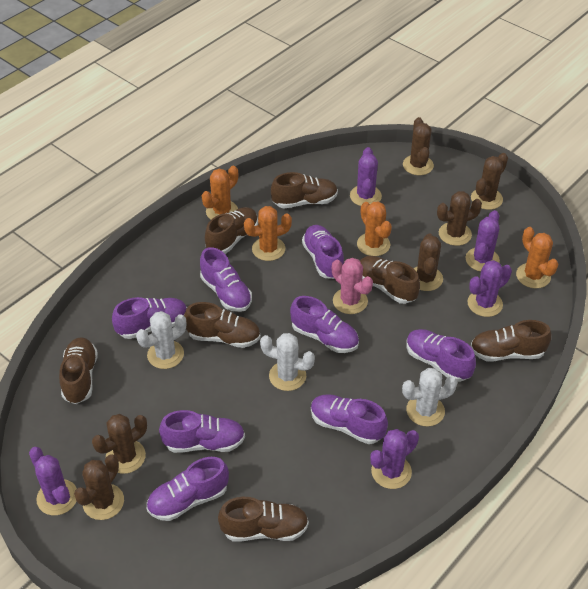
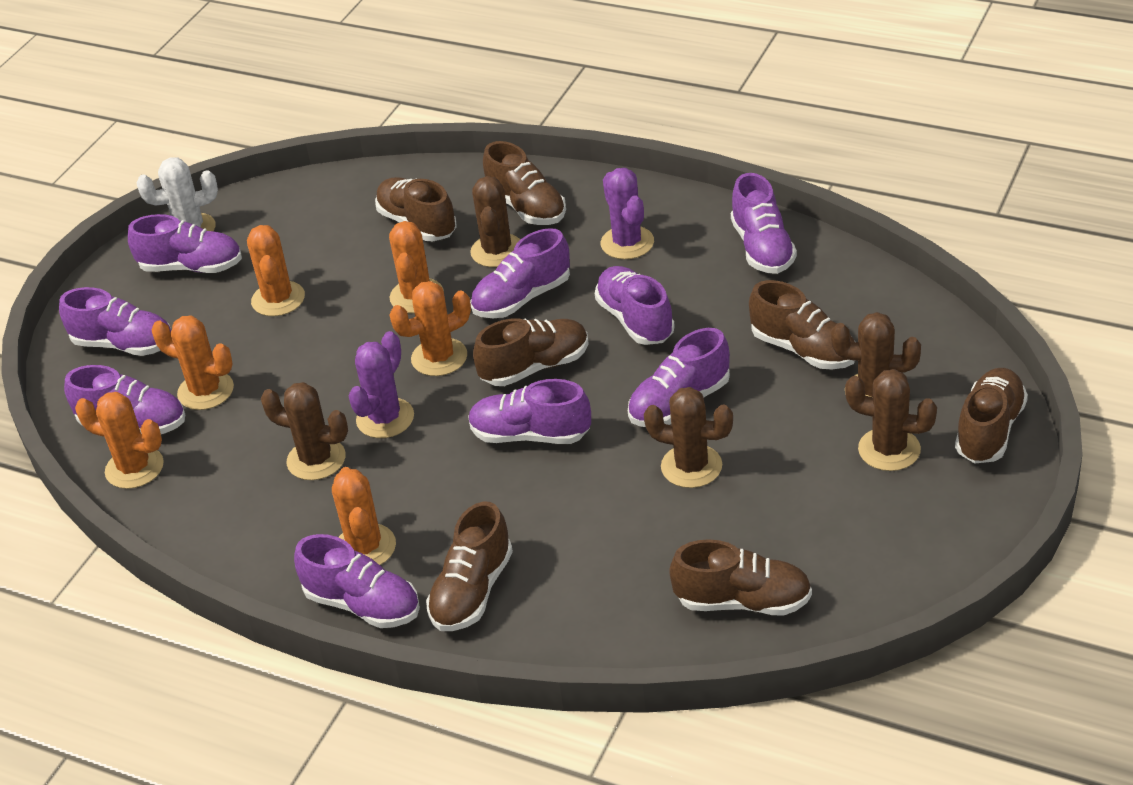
brown cactus: 6 -> 5
orange cactus: 4 -> 6
pink cactus: 1 -> 0
purple cactus: 5 -> 2
purple shoe: 8 -> 9
white cactus: 3 -> 1

